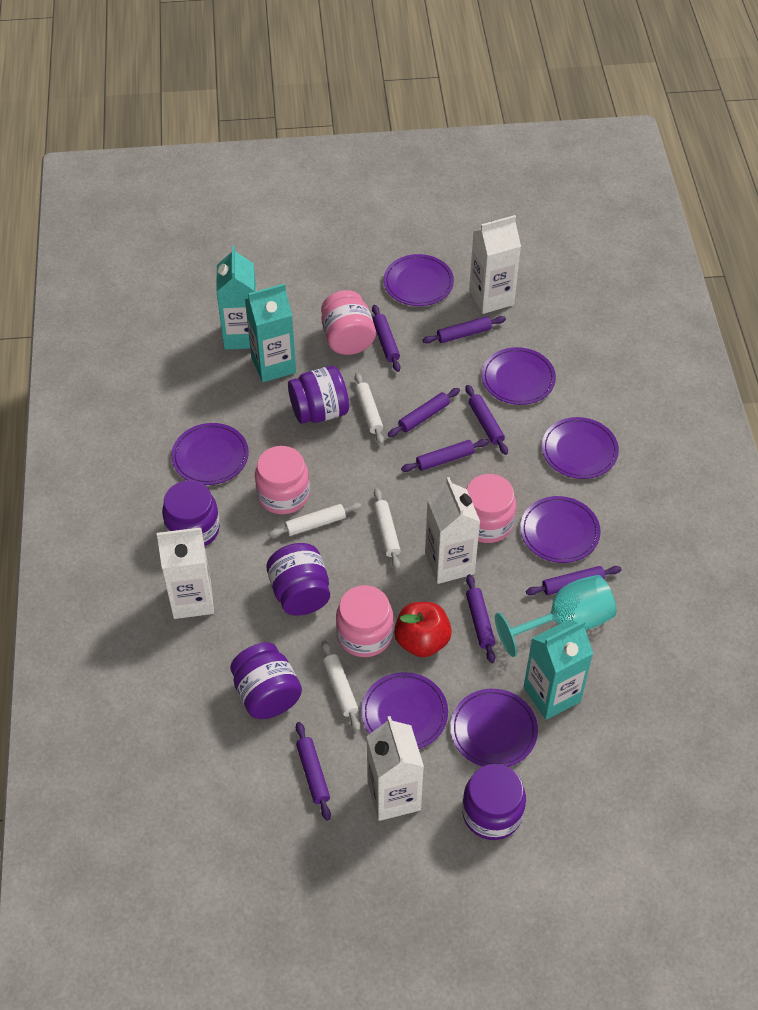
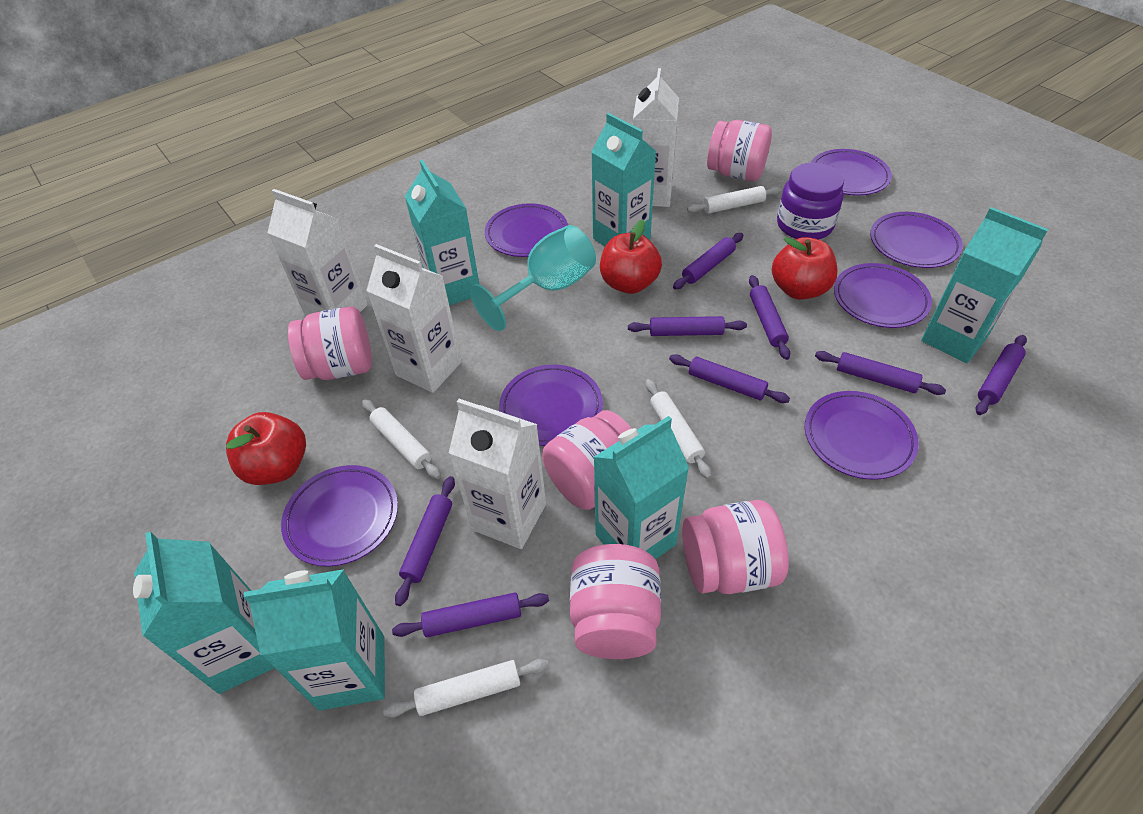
pink jar: 4 -> 5
purple jar: 5 -> 1
red apple: 1 -> 3
turquoise carton: 3 -> 6

